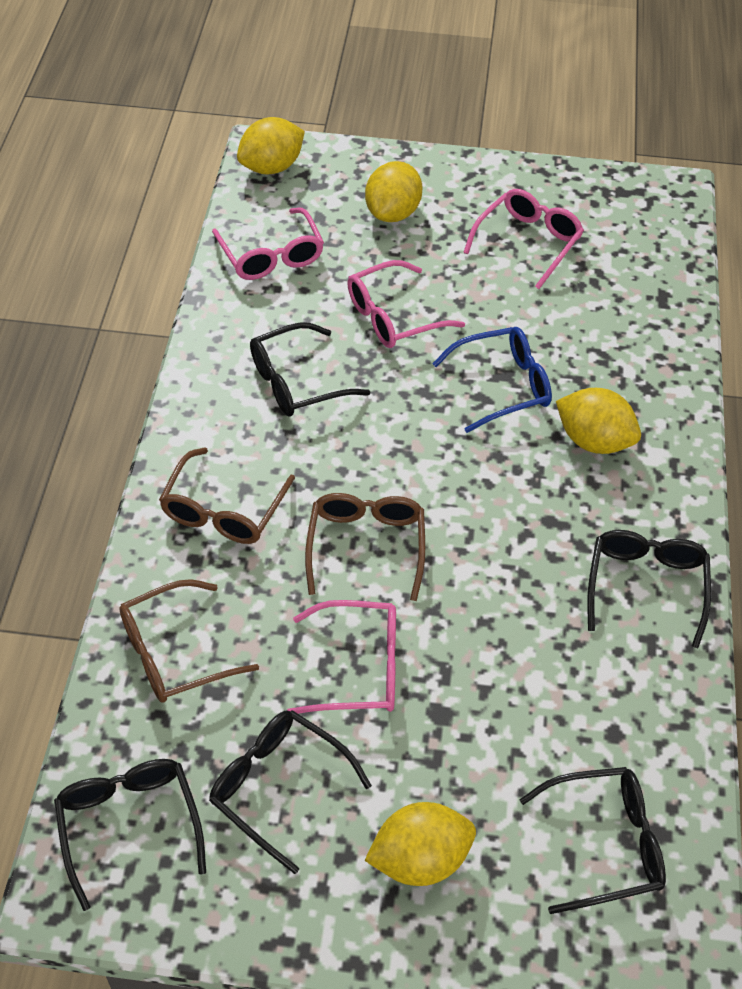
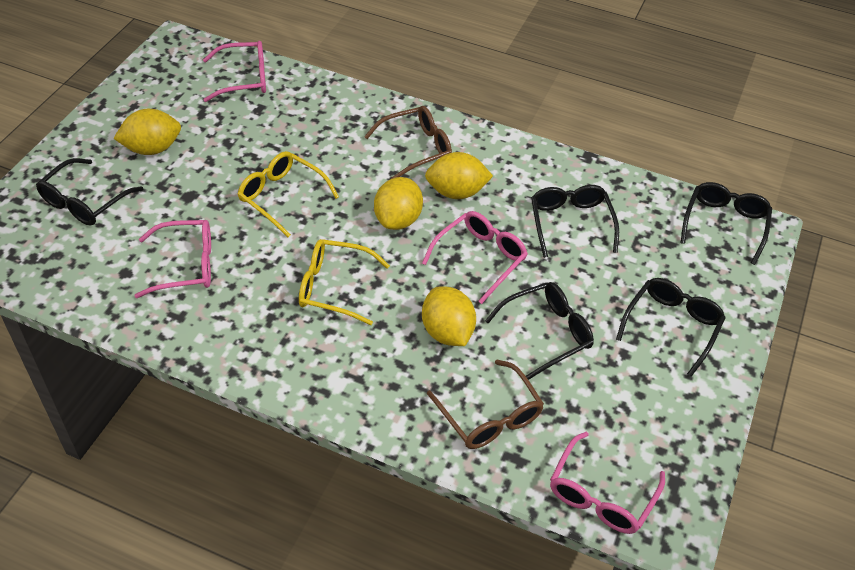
blue glasses: 1 -> 0
brown glasses: 3 -> 2
yellow glasses: 0 -> 2

